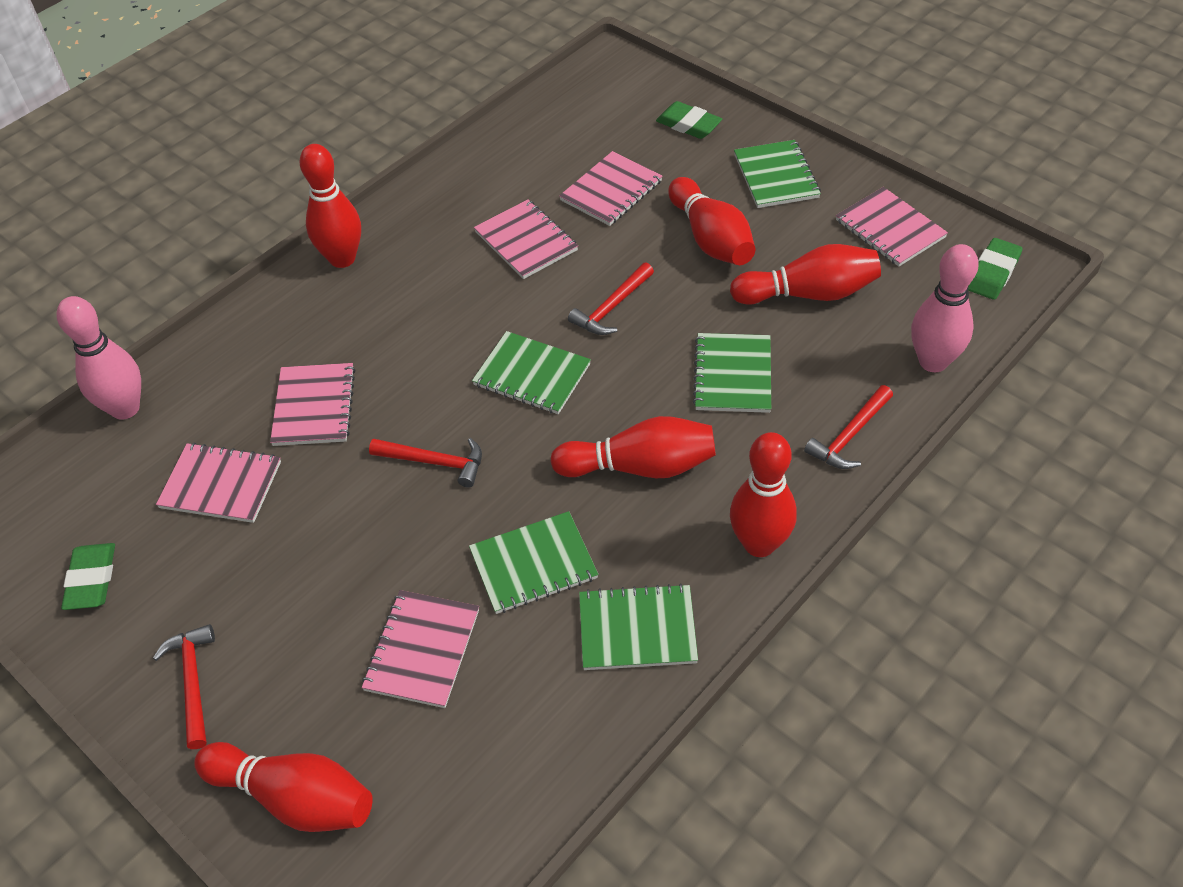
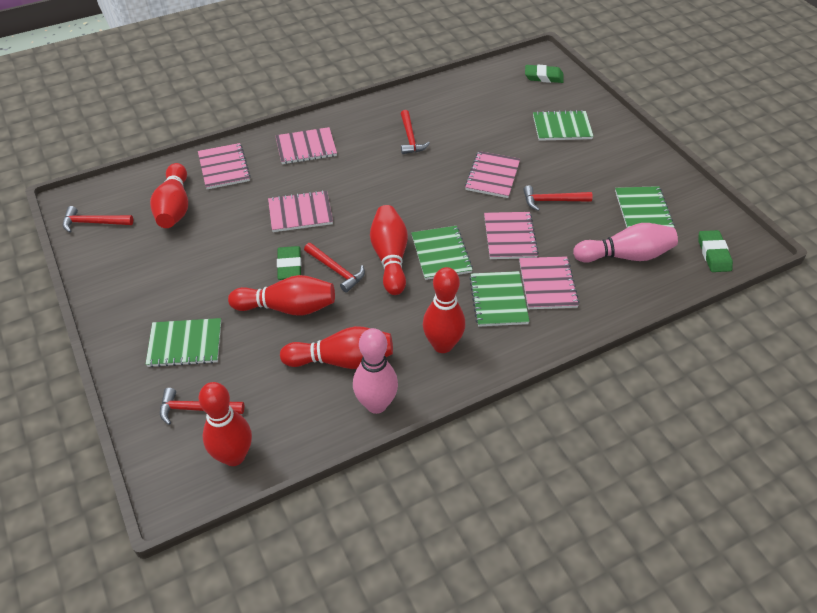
red hammer: 4 -> 5

